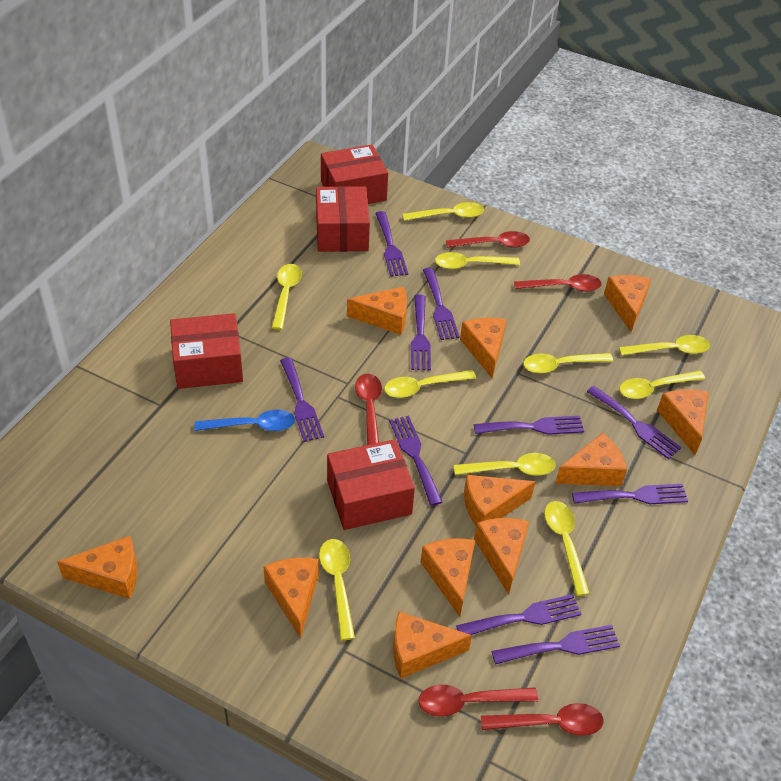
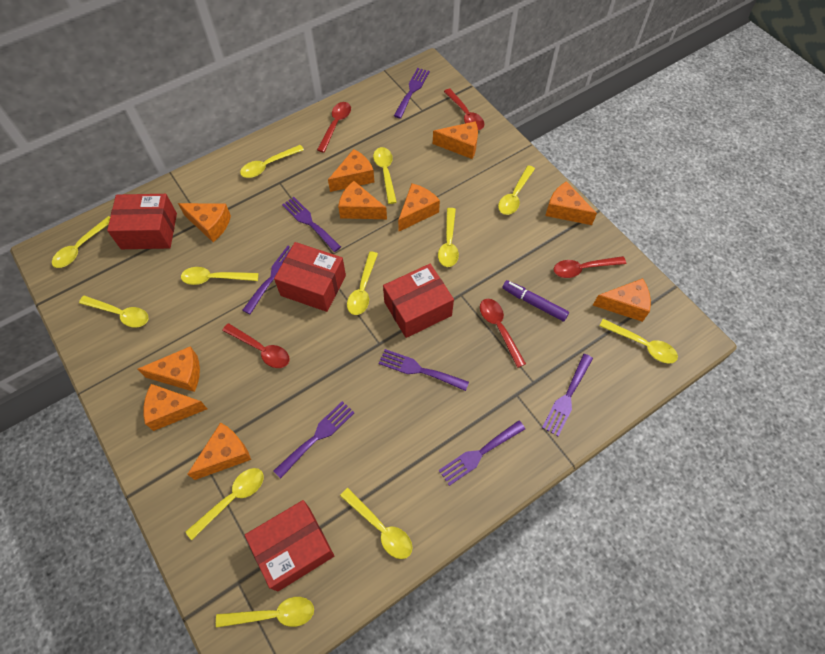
blue spoon: 1 -> 0
orange cheese: 11 -> 10
purple fork: 10 -> 7
purple marker: 0 -> 1
yellow spoon: 10 -> 12

